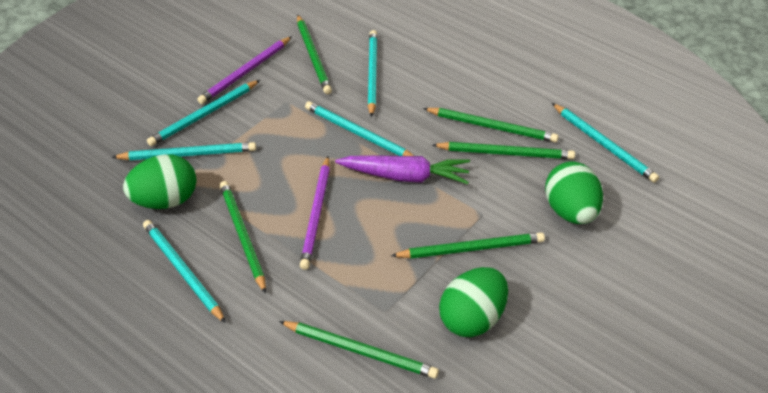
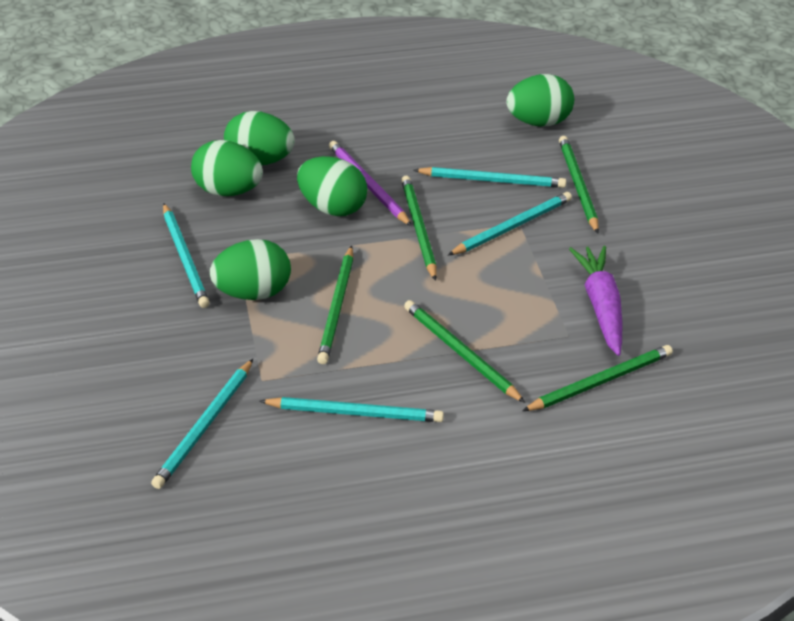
green egg: 3 -> 5
green pencil: 6 -> 5
purple pencil: 2 -> 1
turquoise pencil: 6 -> 5

